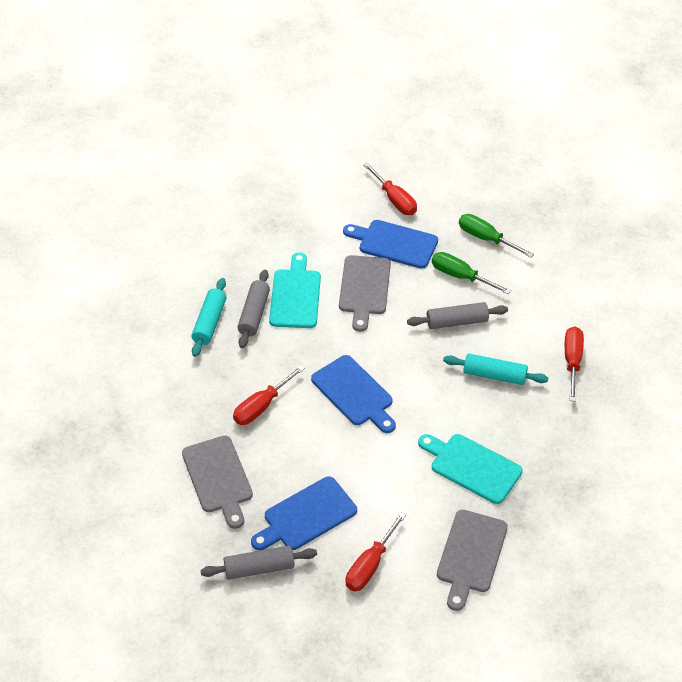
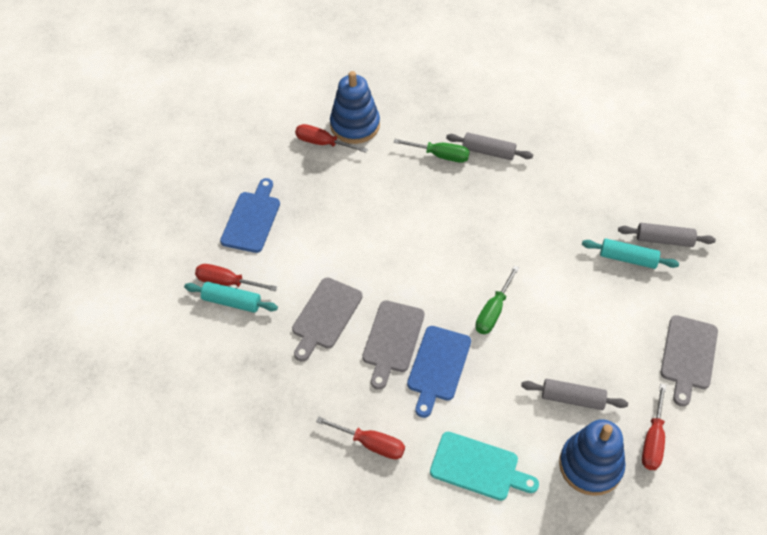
blue cutting board: 3 -> 2
blue stacking toy: 0 -> 2
turquoise cutting board: 2 -> 1

